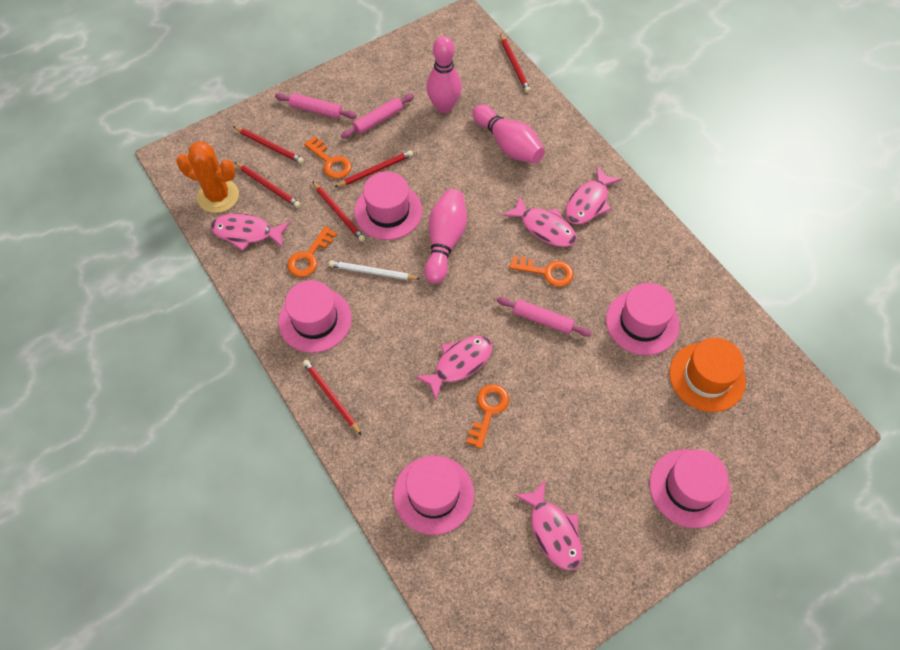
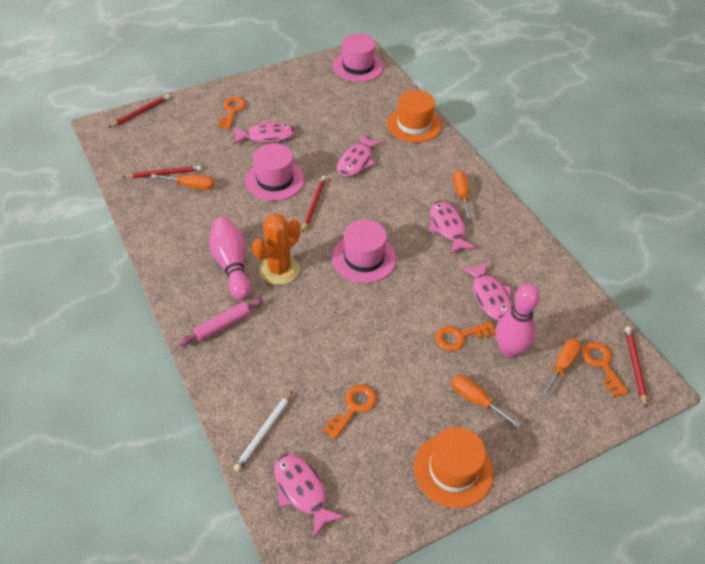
orange hat: 1 -> 2
orange screwdriver: 0 -> 4
pink bowling pin: 3 -> 2
pink hat: 5 -> 3
pink rolling pin: 3 -> 1
red pencil: 6 -> 4

